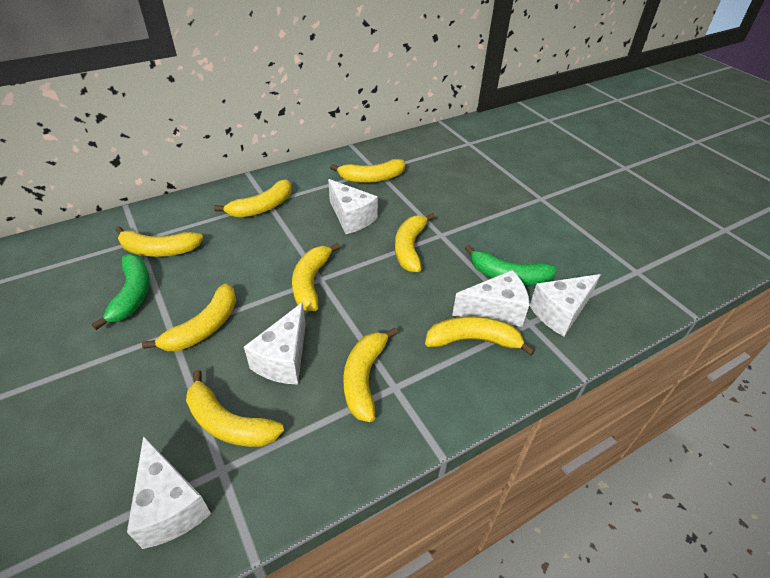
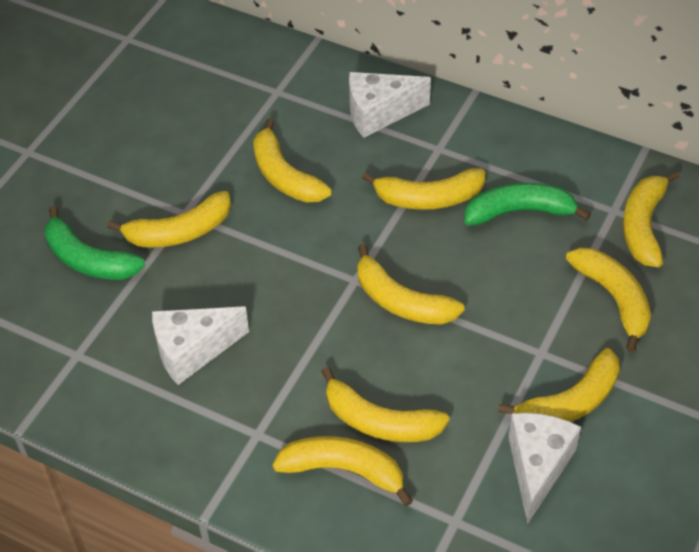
white cheese: 5 -> 3

